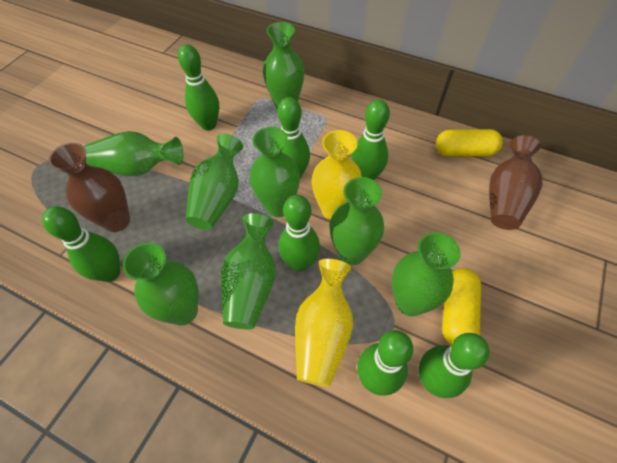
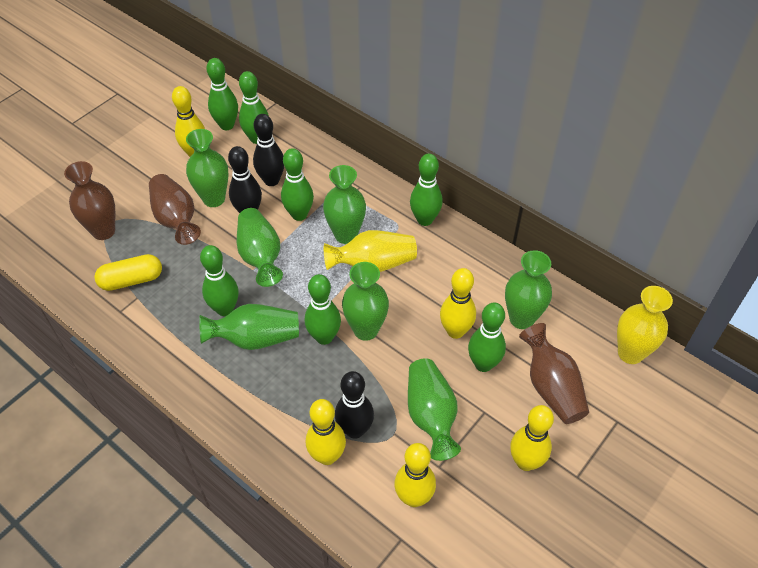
black bowling pin: 0 -> 3
brown vase: 2 -> 3
green vase: 8 -> 7
yellow bowling pin: 0 -> 5
yellow capsule: 2 -> 1

